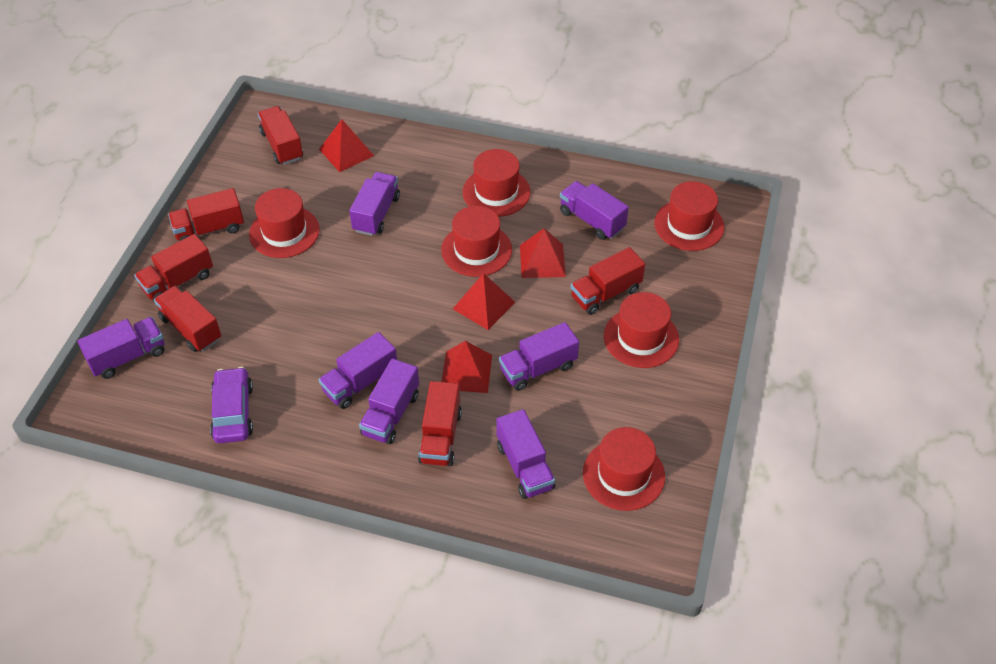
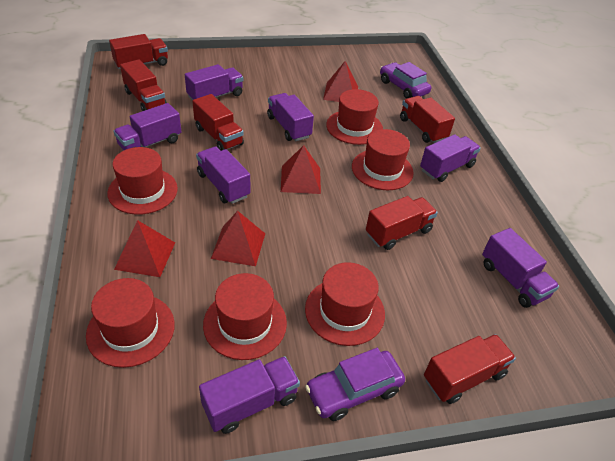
purple car: 1 -> 2

